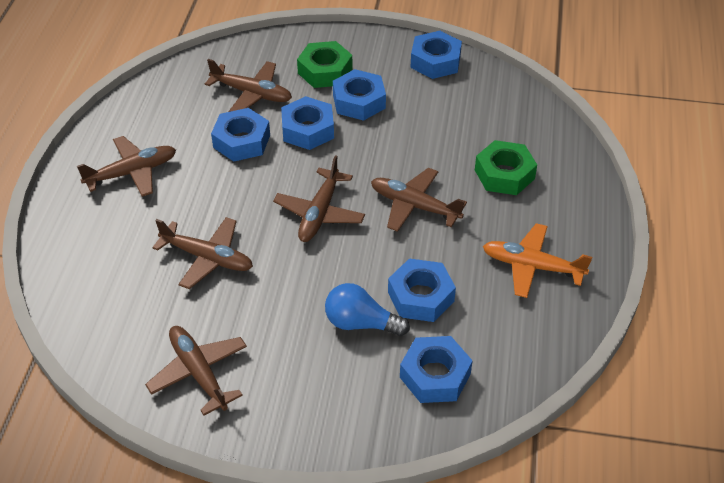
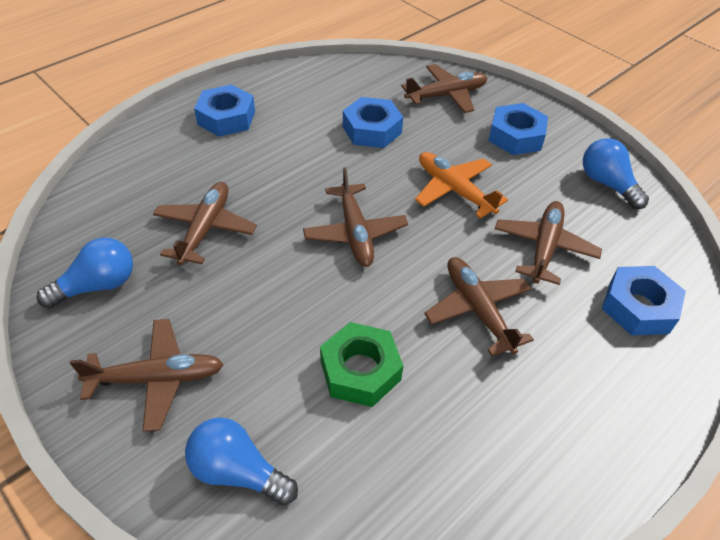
blue light bulb: 1 -> 3
blue nut: 6 -> 4
green nut: 2 -> 1

